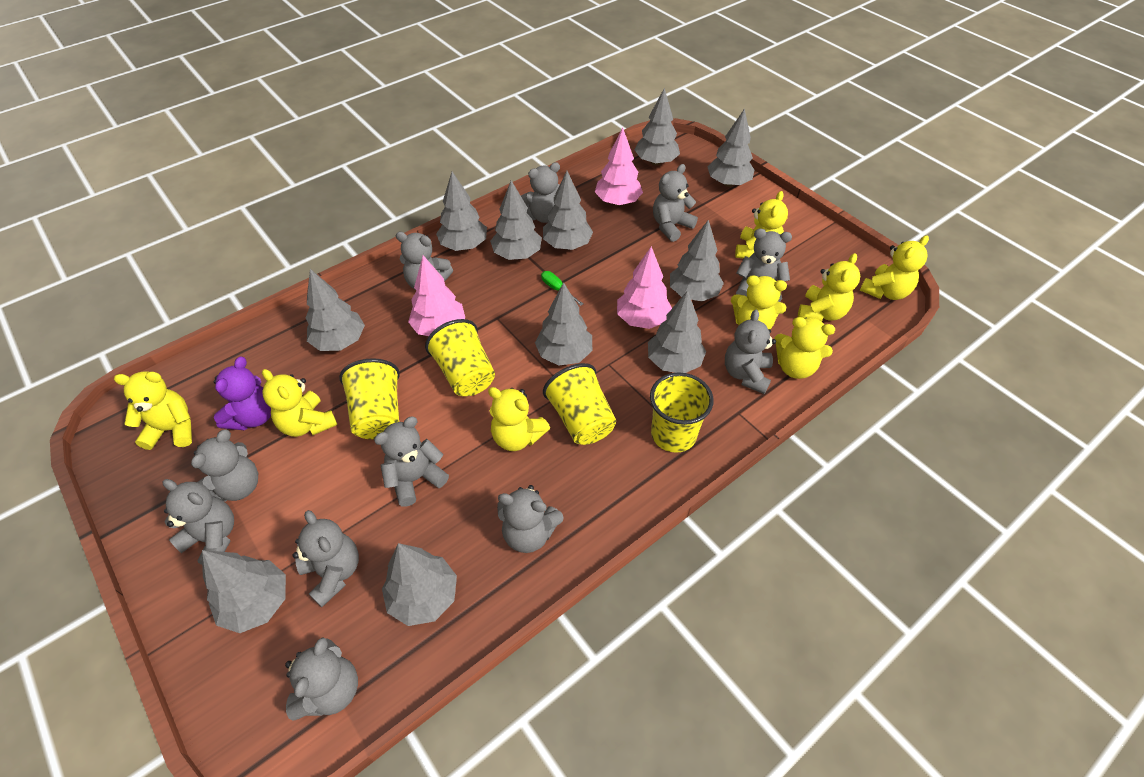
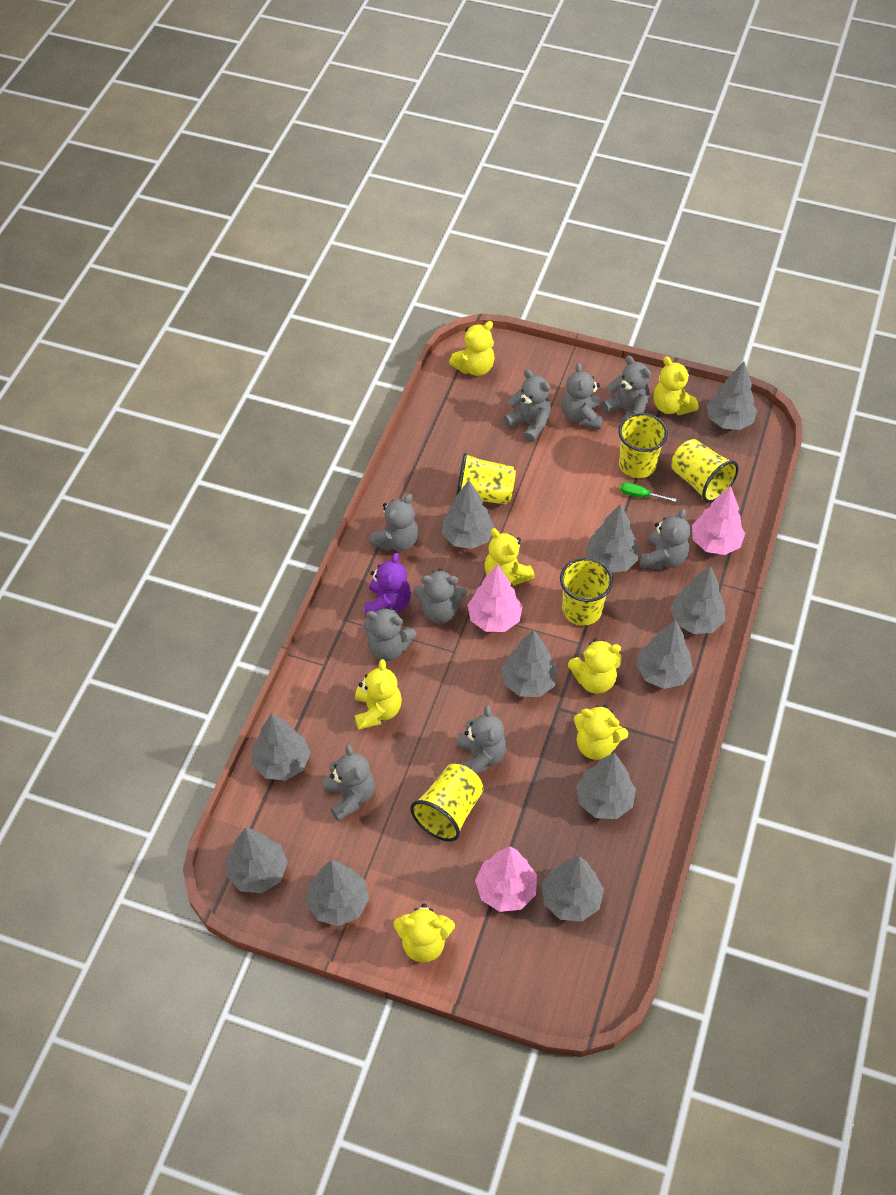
grey teddy bear: 11 -> 9
yellow cup: 4 -> 5
yellow teddy bear: 8 -> 7

